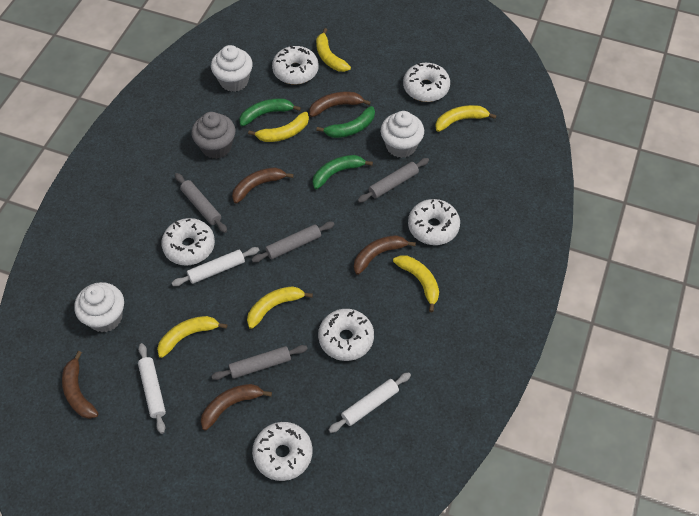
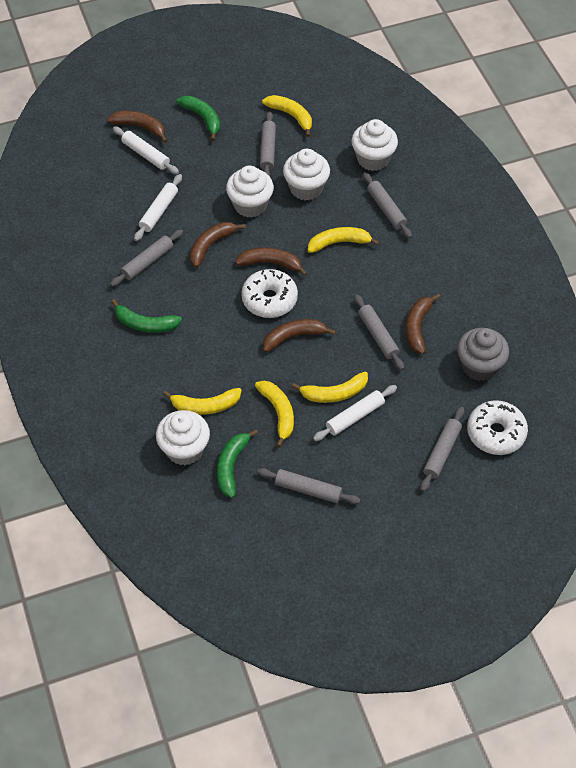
grey rolling pin: 4 -> 6
white cupcake: 3 -> 4
white donut: 6 -> 2
yellow banana: 6 -> 5

